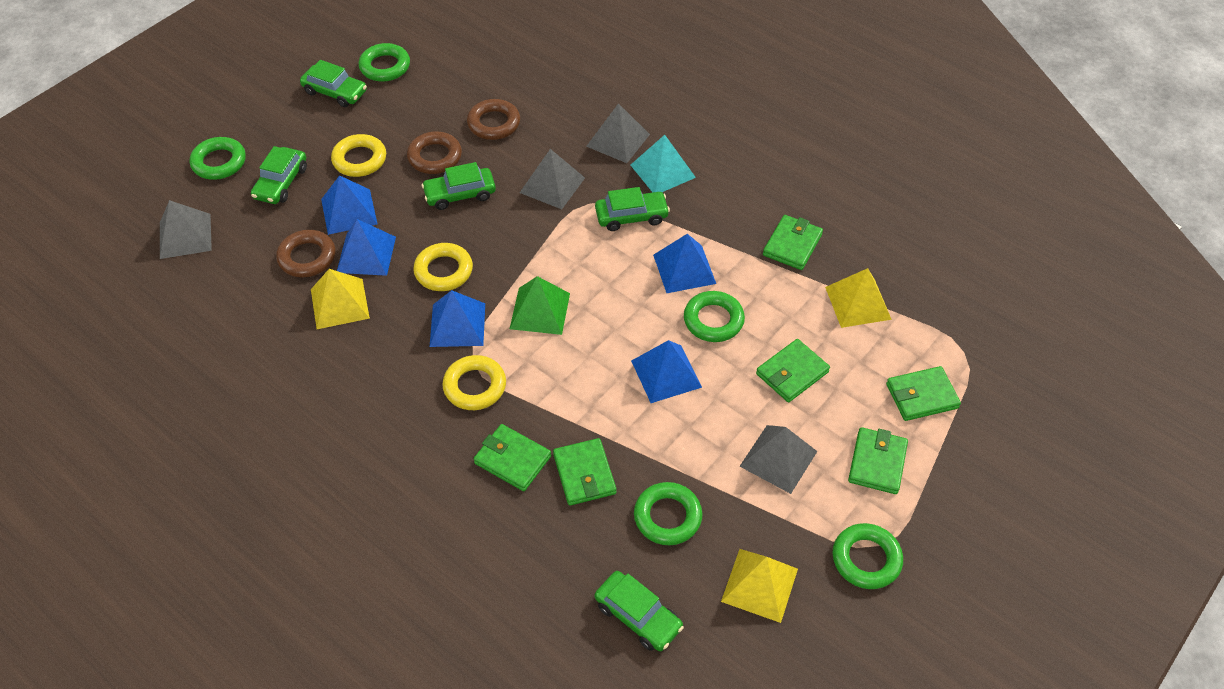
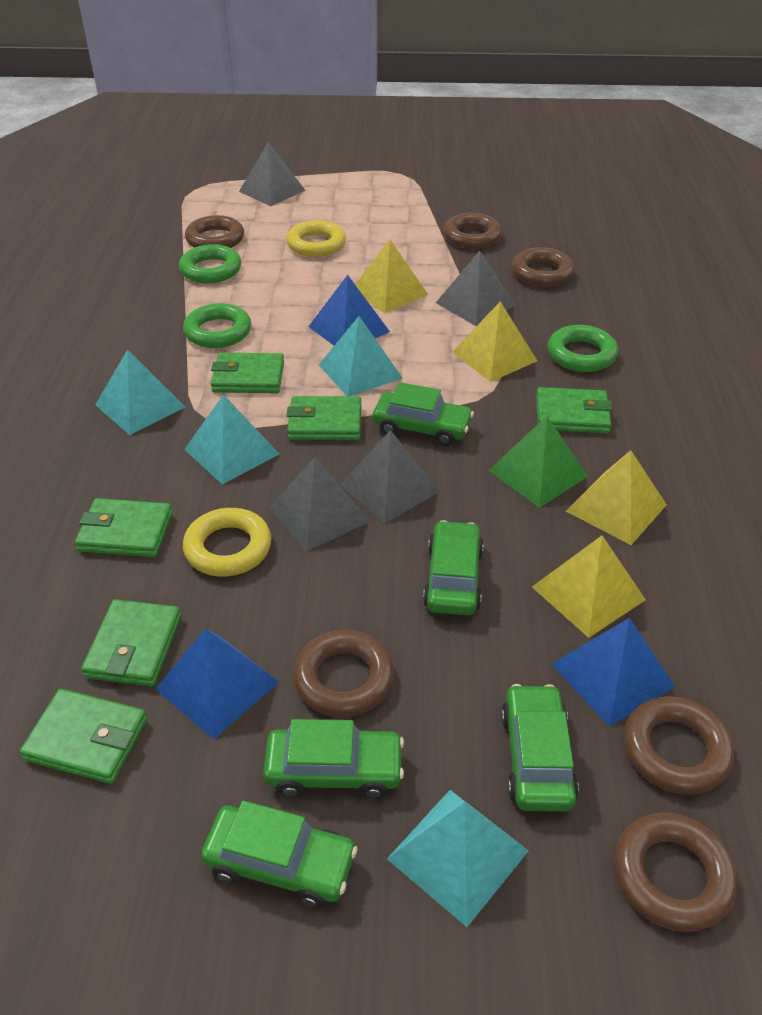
blue pyramid: 5 -> 3
brown ring: 3 -> 6
green ring: 5 -> 3
turquoise pyramid: 1 -> 4
yellow pyramid: 3 -> 4
yellow ring: 3 -> 2

